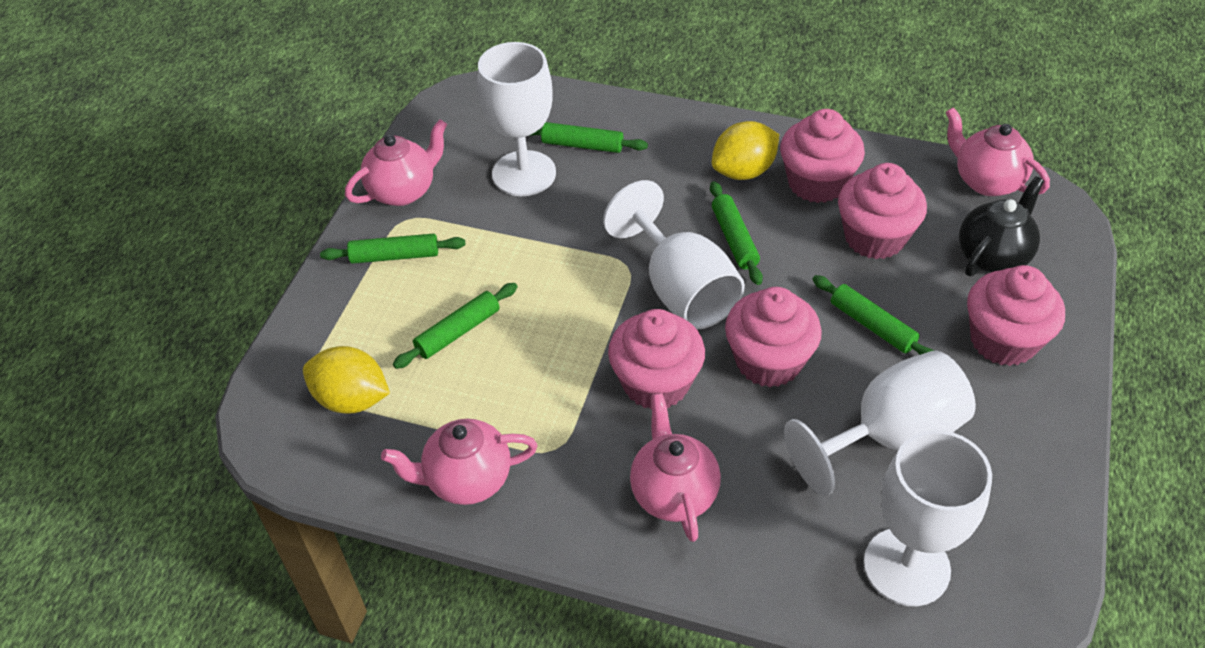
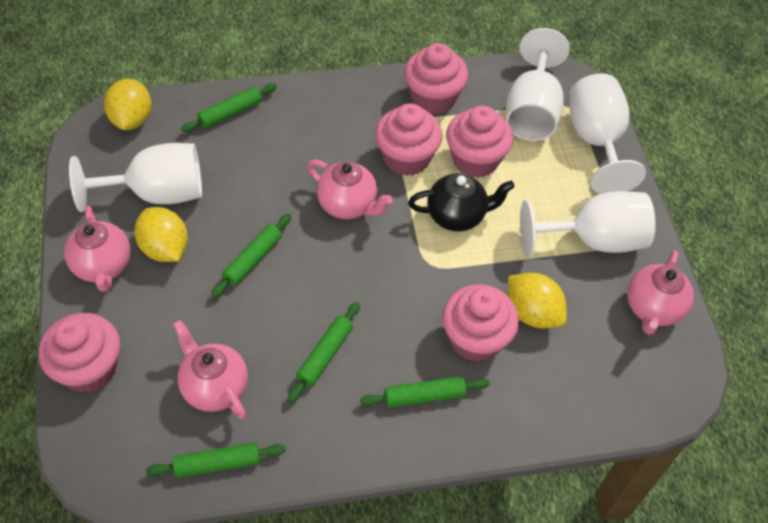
yellow lemon: 2 -> 3

